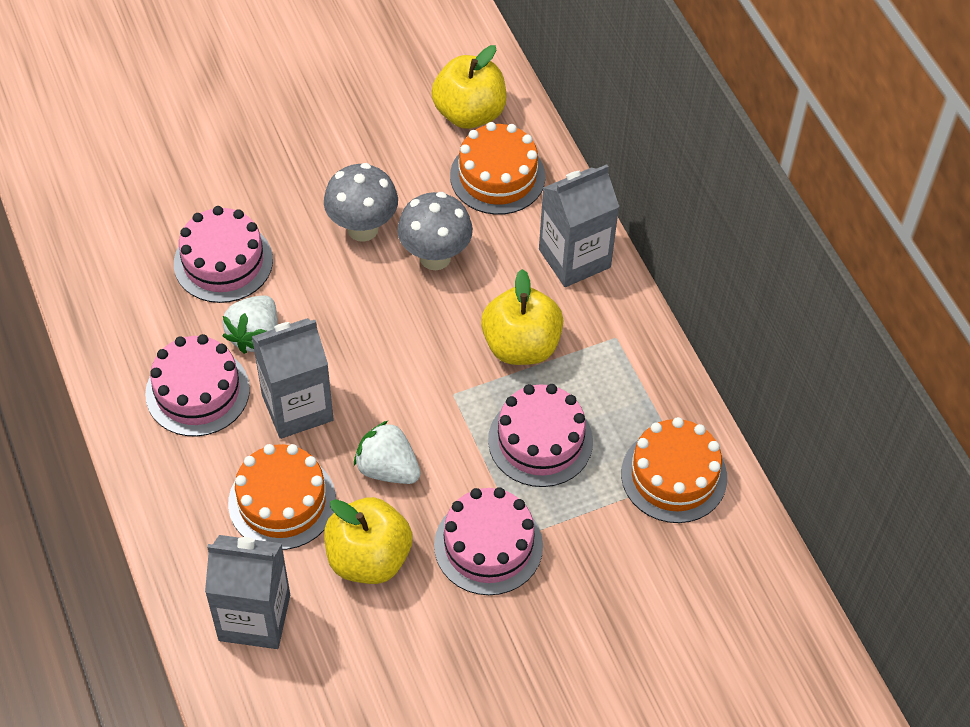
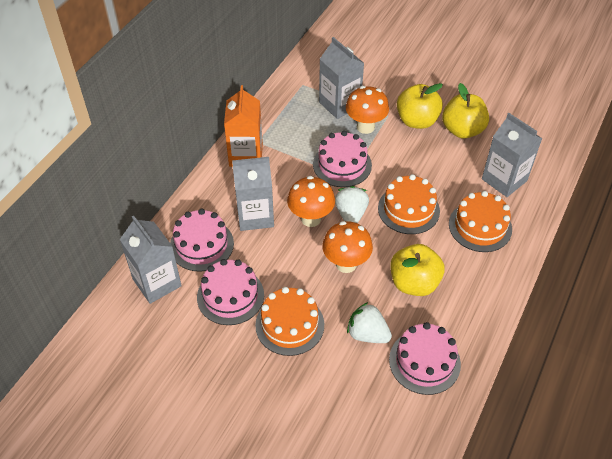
grey carton: 3 -> 4
grey mushroom: 2 -> 0
orange carton: 0 -> 1
orange mushroom: 0 -> 3

